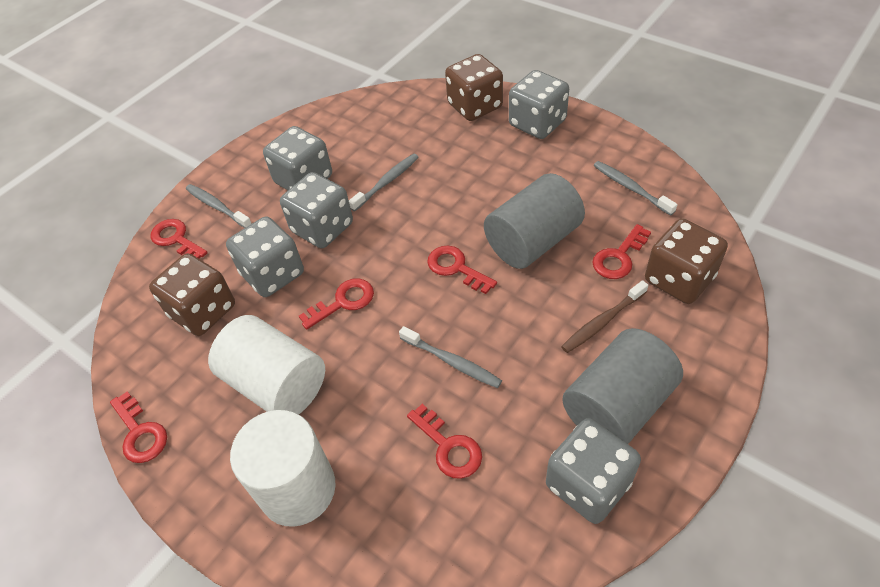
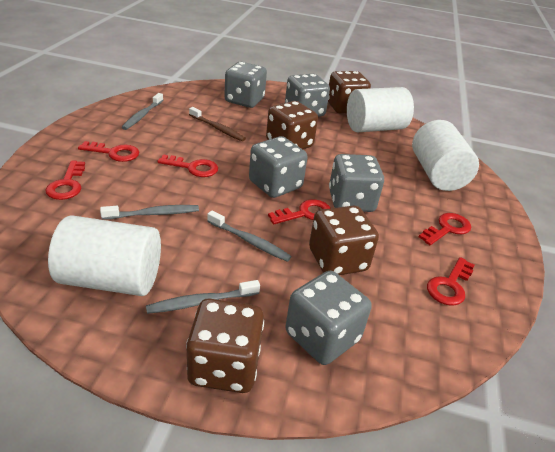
brown dice: 3 -> 4
grey cylinder: 2 -> 0
white cylinder: 2 -> 3

